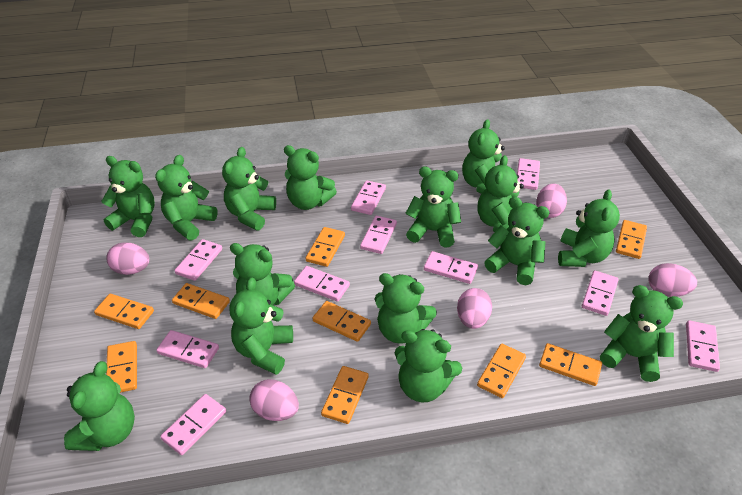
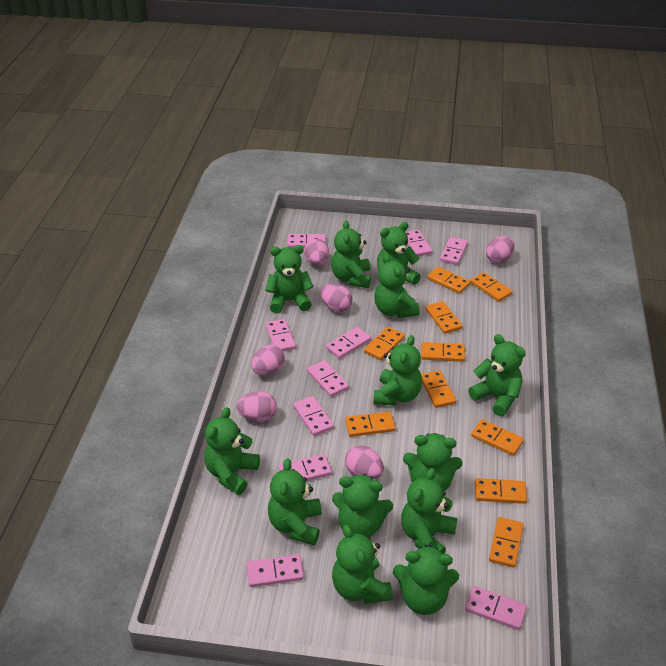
green teddy bear: 15 -> 13
orange domino: 9 -> 10
pink egg: 5 -> 6

